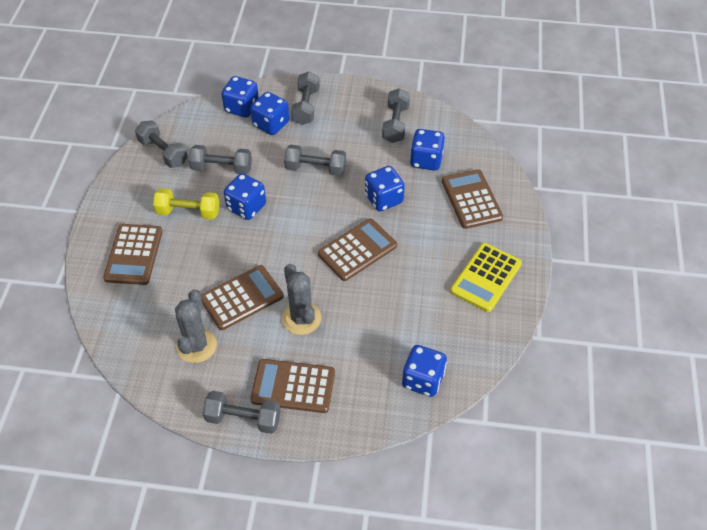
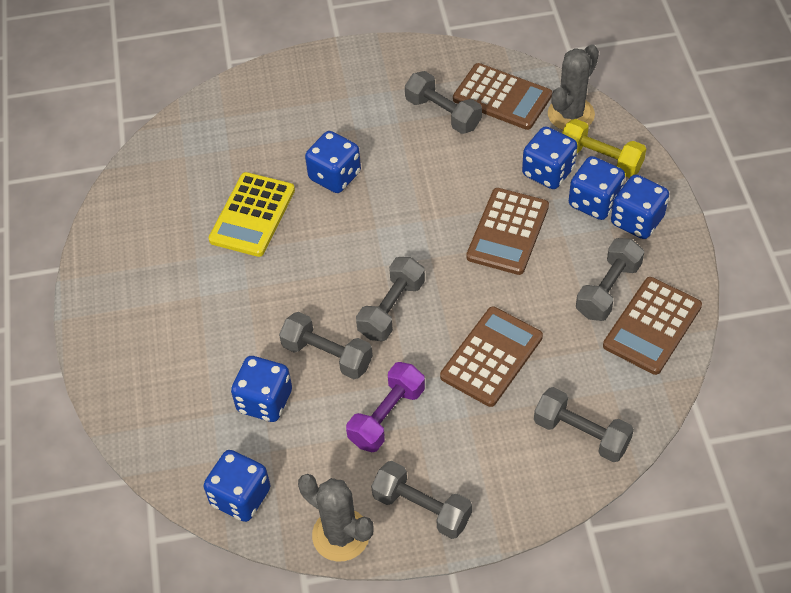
brown calculator: 5 -> 4
purple dumbbell: 0 -> 1

